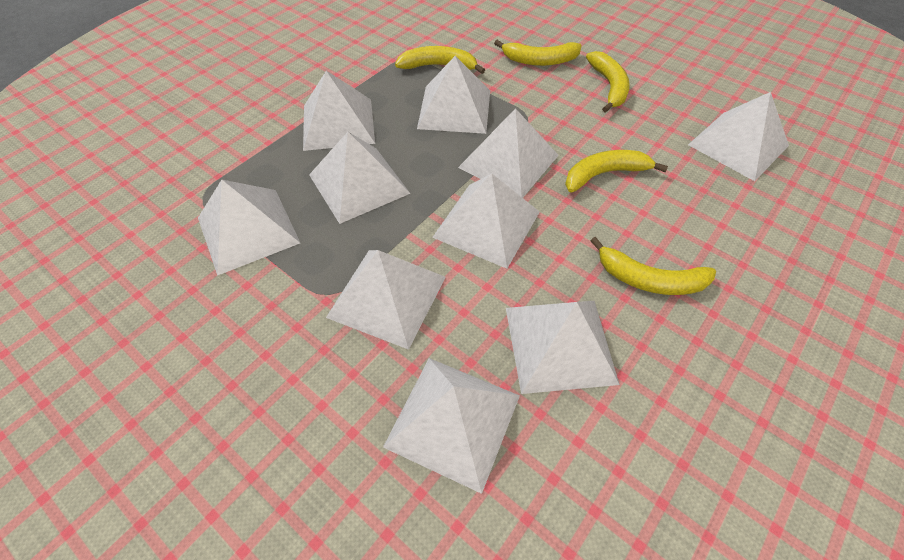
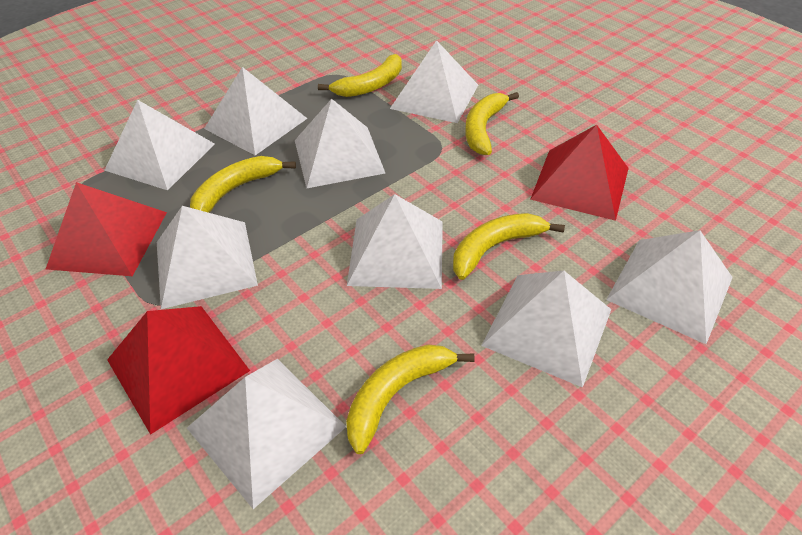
red pyramid: 0 -> 3
white pyramid: 10 -> 9

